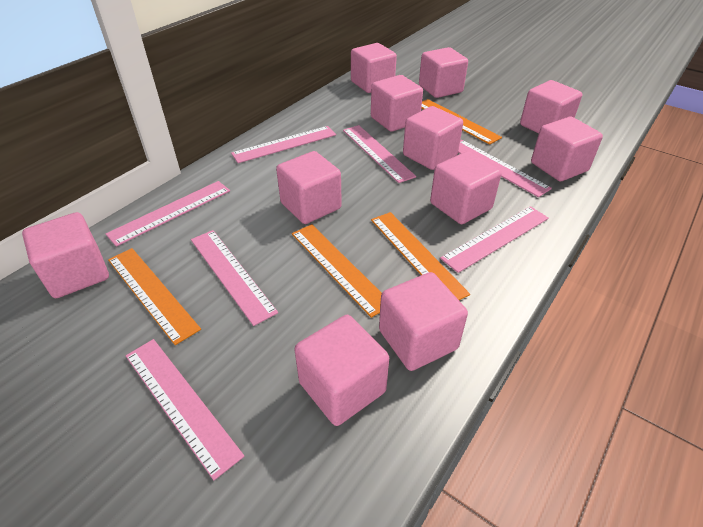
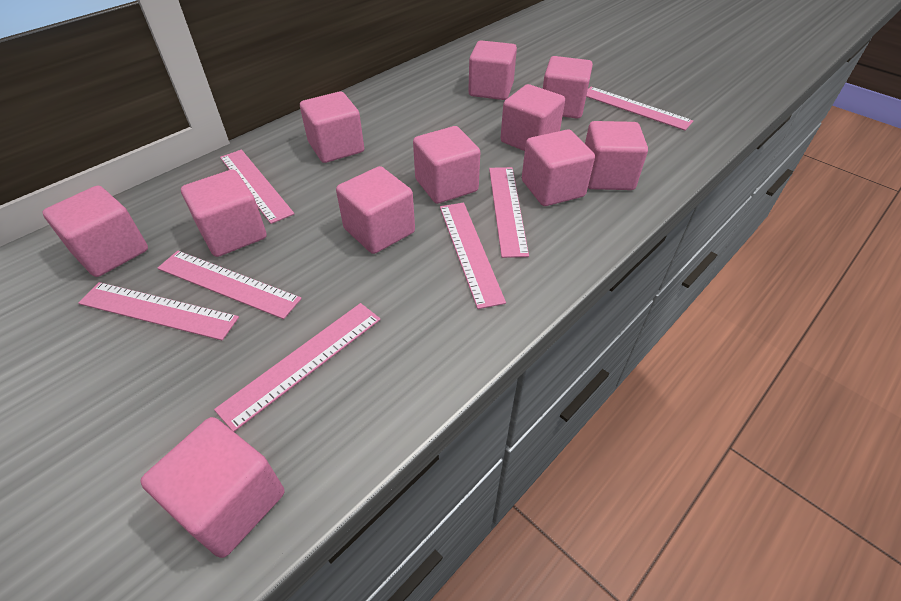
orange ruler: 4 -> 0

